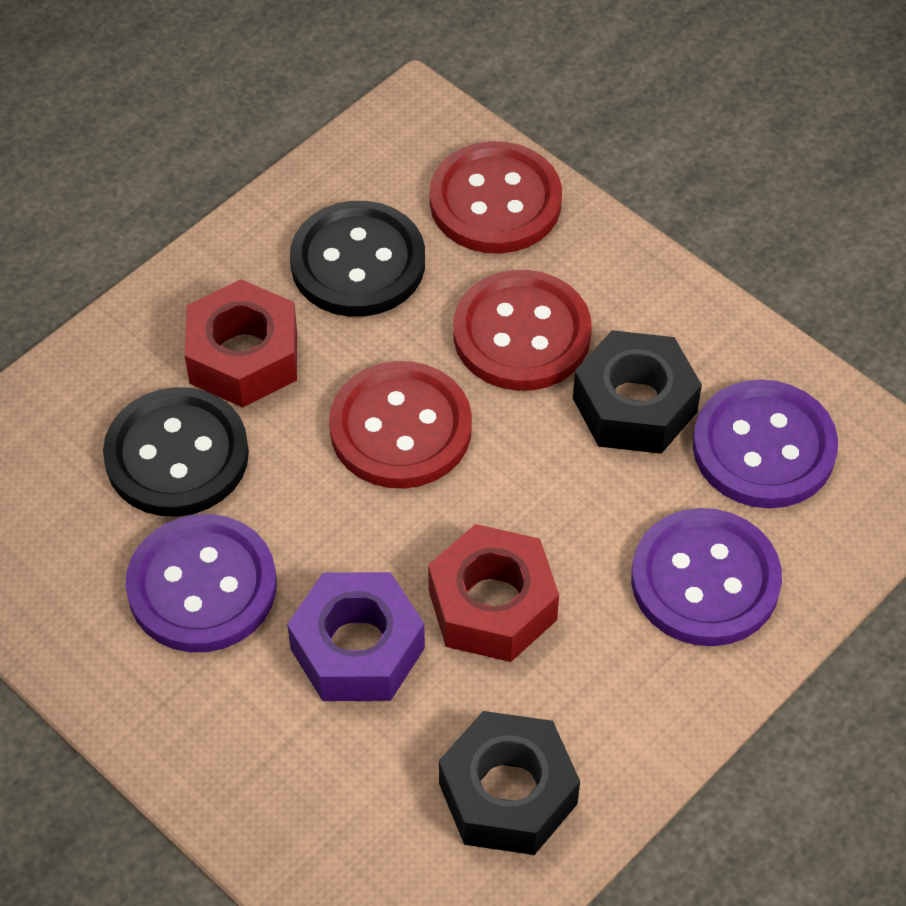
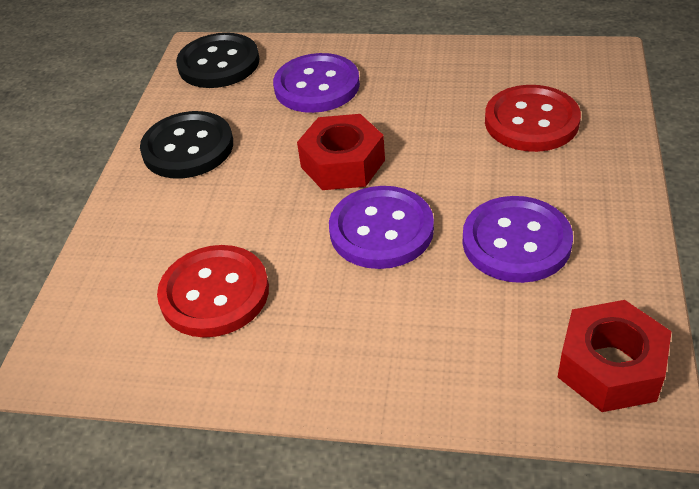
black nut: 2 -> 0
purple nut: 1 -> 0
red button: 3 -> 2

